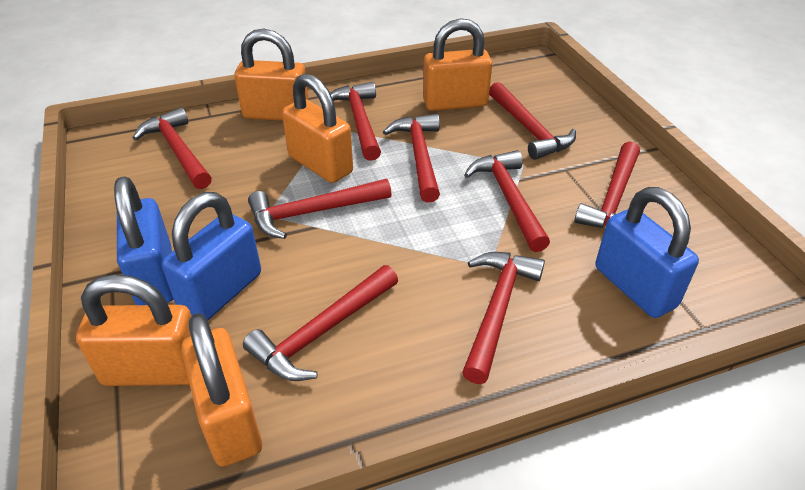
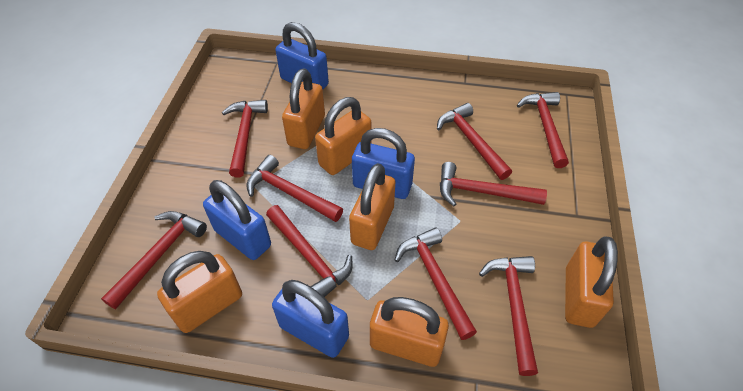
blue padlock: 3 -> 4
orange padlock: 5 -> 6

